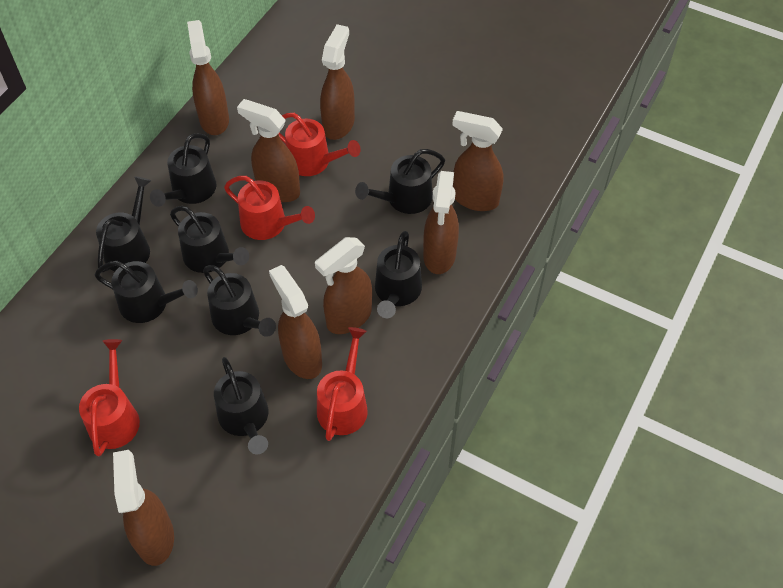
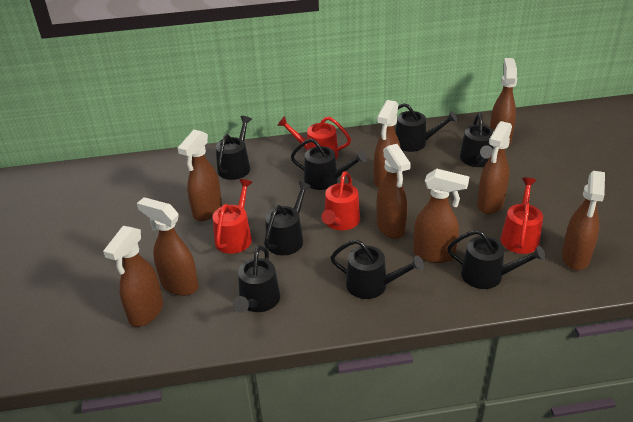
brown spray bottle: 8 -> 9

